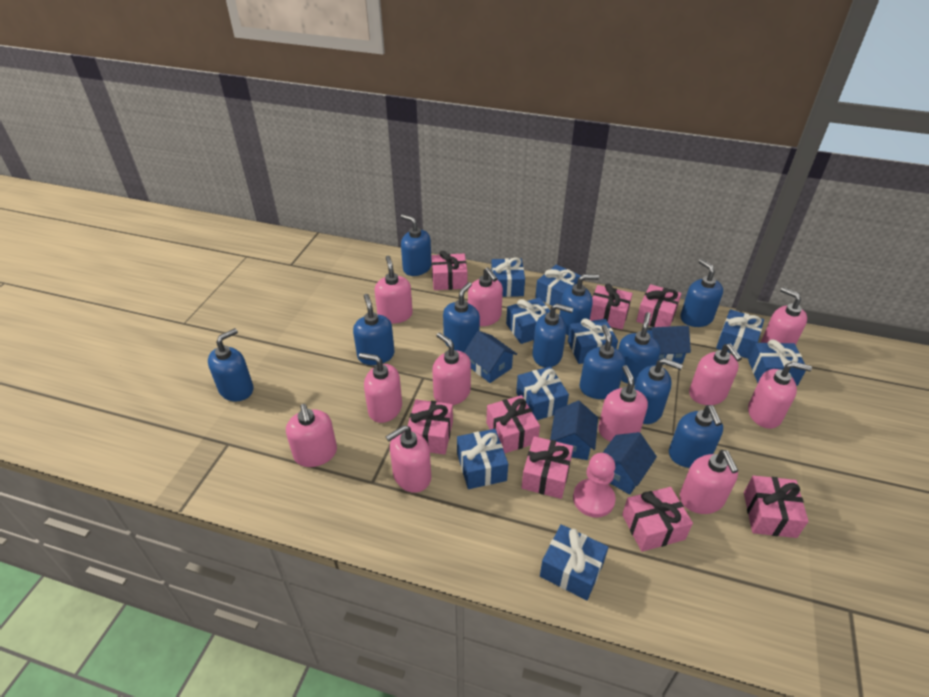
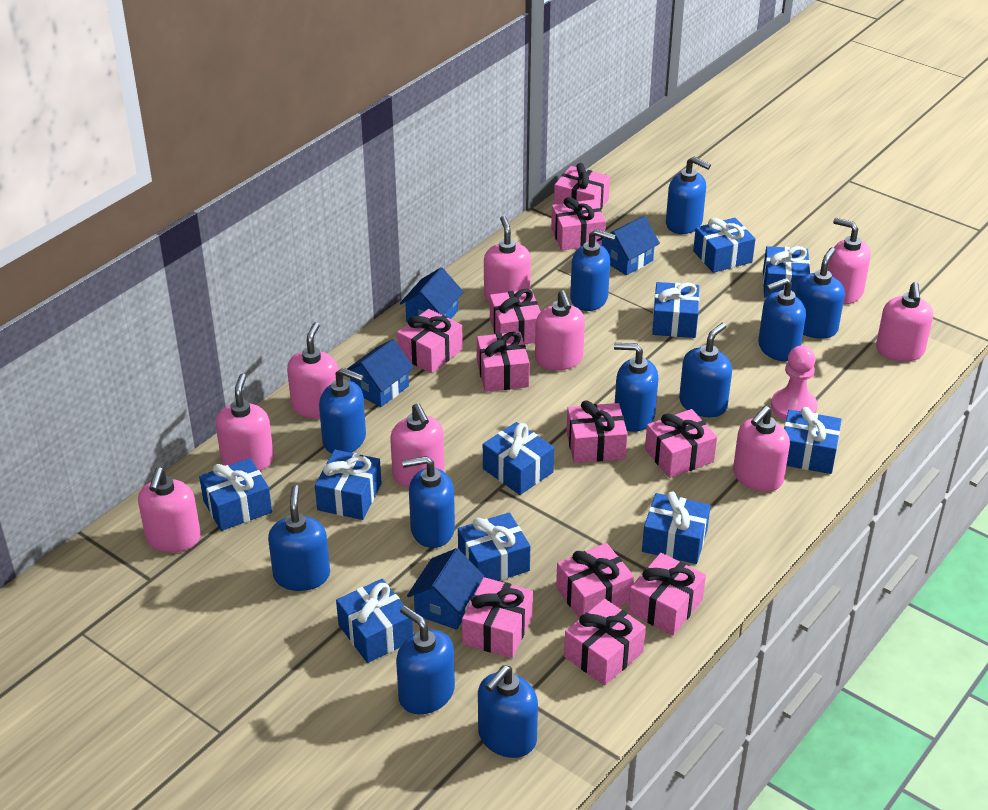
blue gift: 9 -> 10
pink gift: 8 -> 11
pink soap dispenser: 11 -> 9

